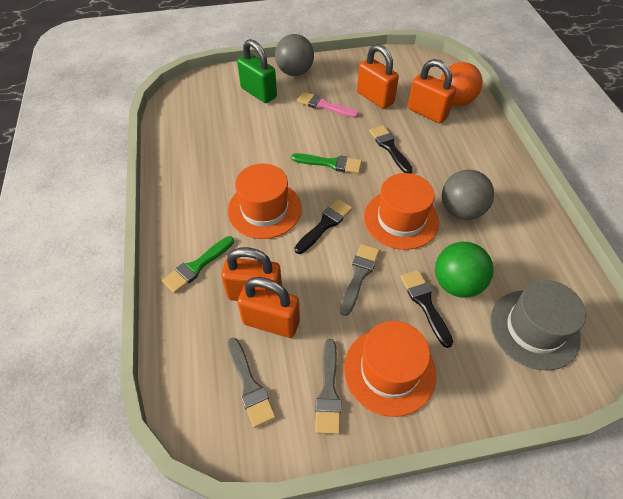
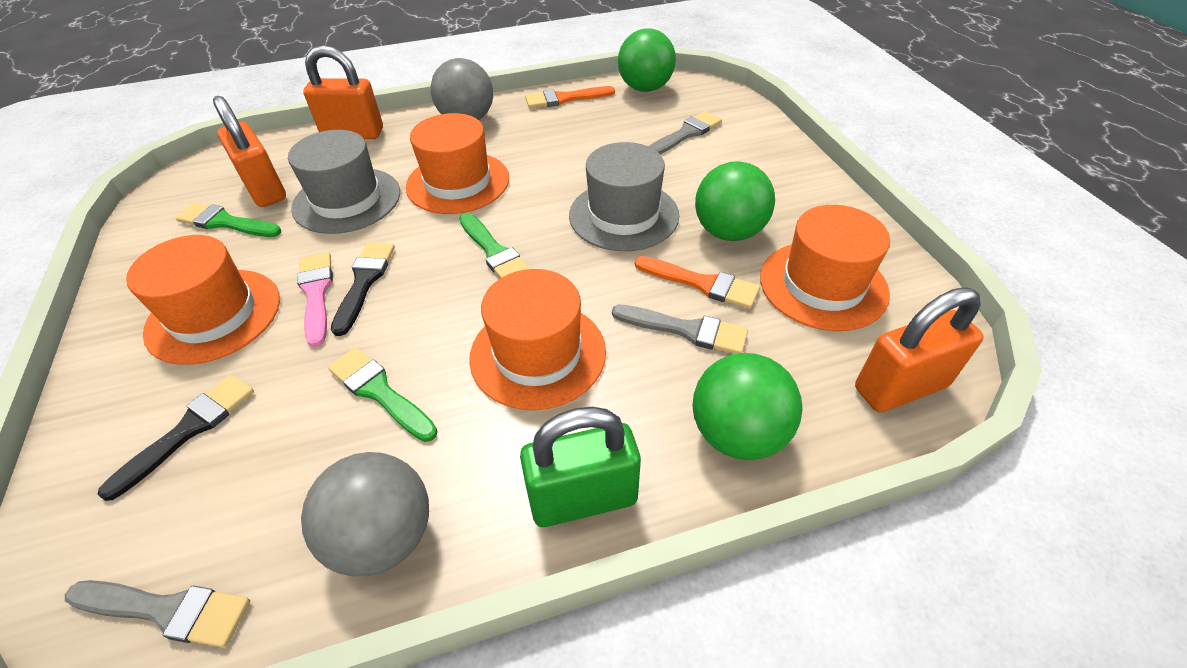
black brush: 3 -> 2
green ball: 1 -> 3
green brush: 2 -> 3
grey hat: 1 -> 2
orange ball: 1 -> 0
orange brush: 0 -> 2
orange hat: 3 -> 4
orange padlock: 4 -> 3

